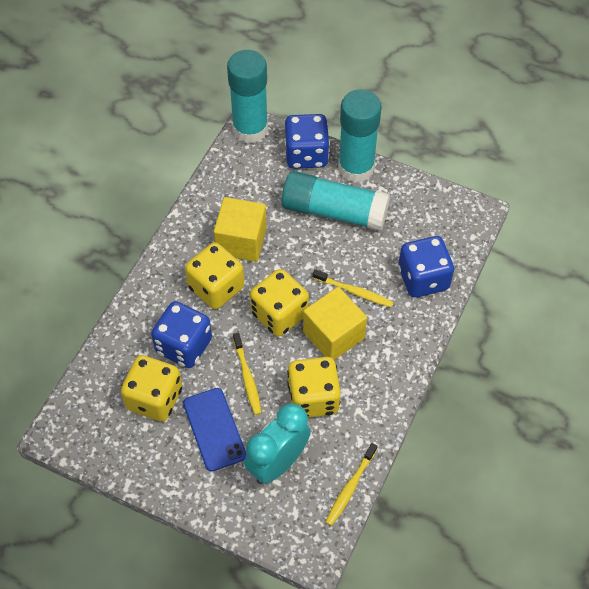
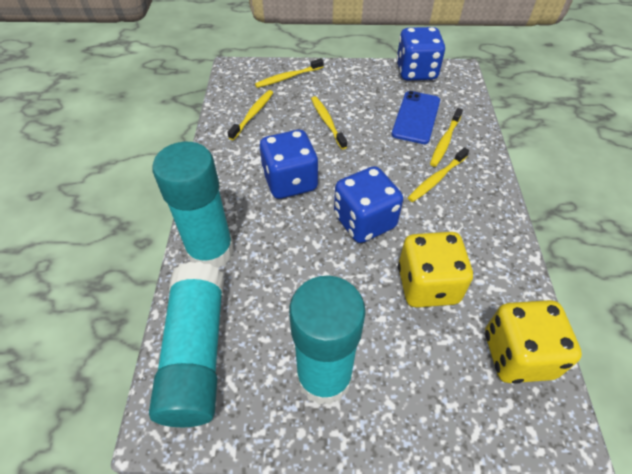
turquoise clock: 1 -> 0
yellow cube: 2 -> 0
yellow dice: 4 -> 2
yellow toothbrush: 3 -> 5

